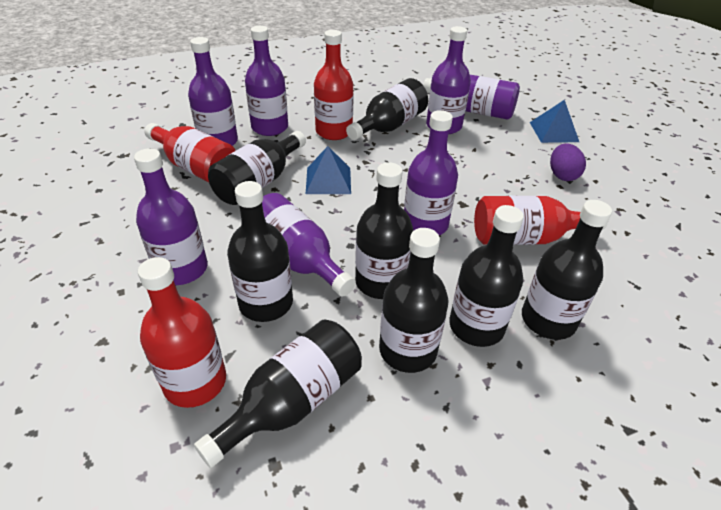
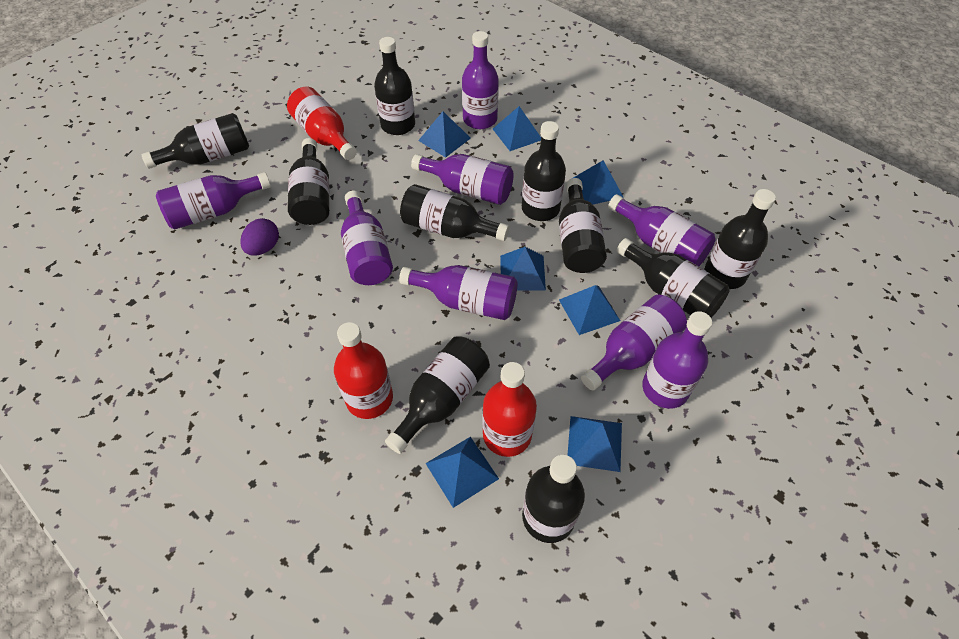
black bottle: 8 -> 10
blue pyramid: 2 -> 7
purple bottle: 7 -> 8
red bottle: 4 -> 3

